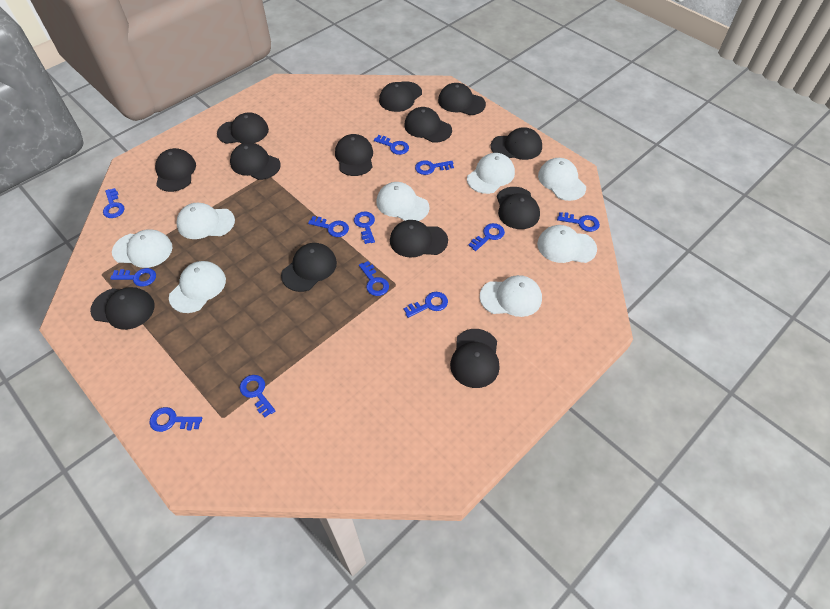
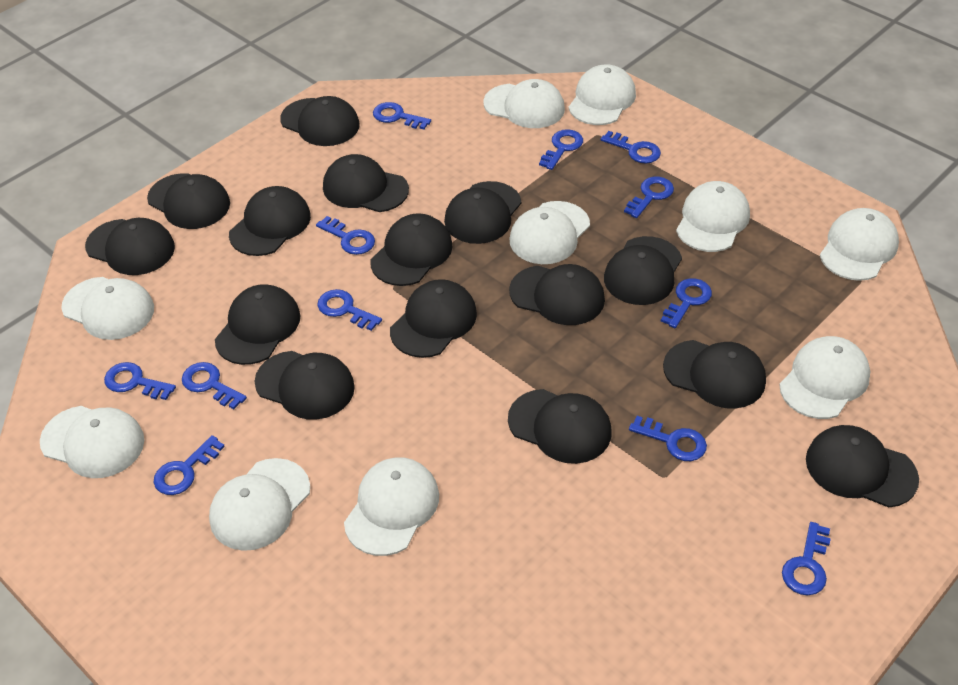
black cap: 13 -> 15
white cap: 8 -> 10

